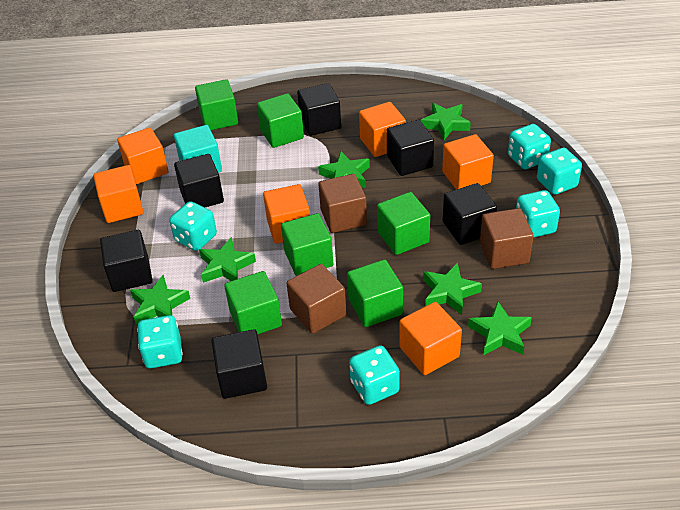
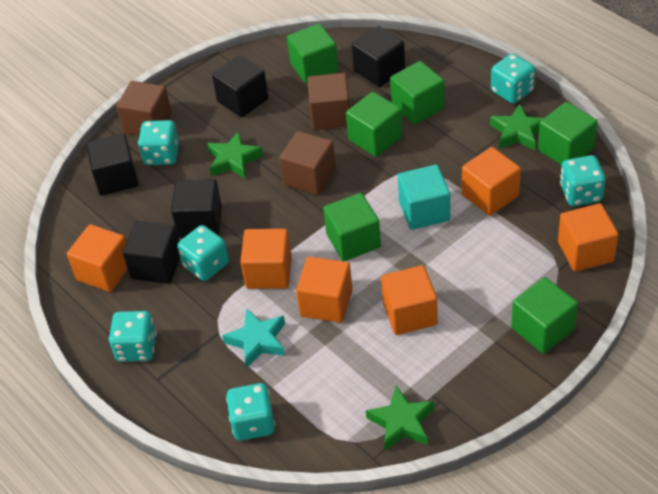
black cube: 6 -> 5
green star: 6 -> 3
turquoise star: 0 -> 1

